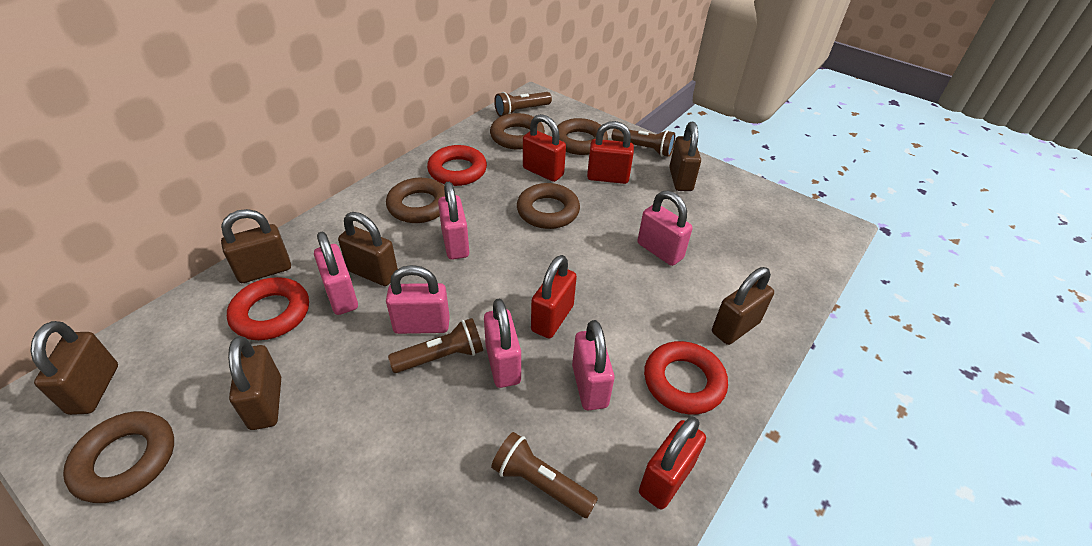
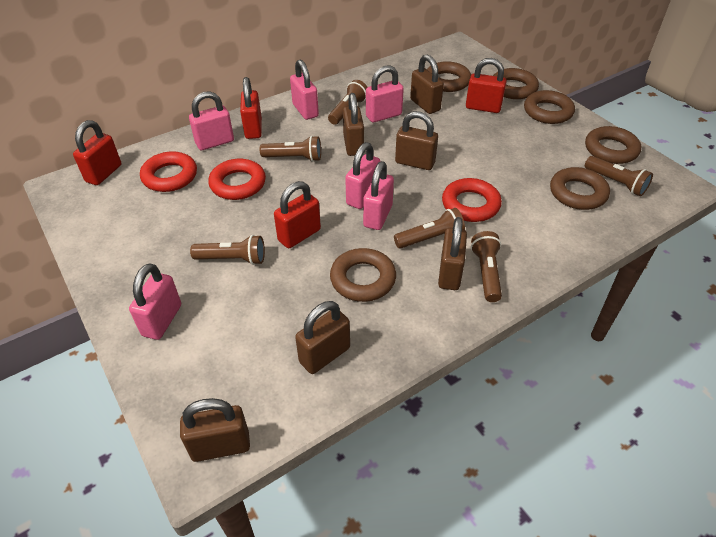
brown flashlight: 4 -> 6
brown ring: 5 -> 6

